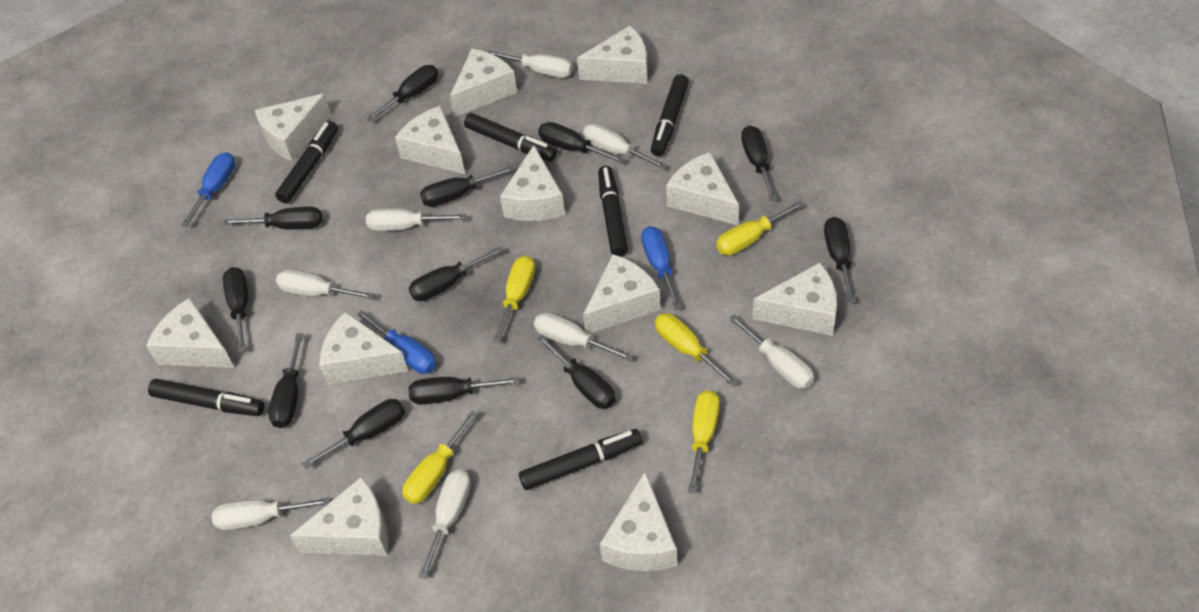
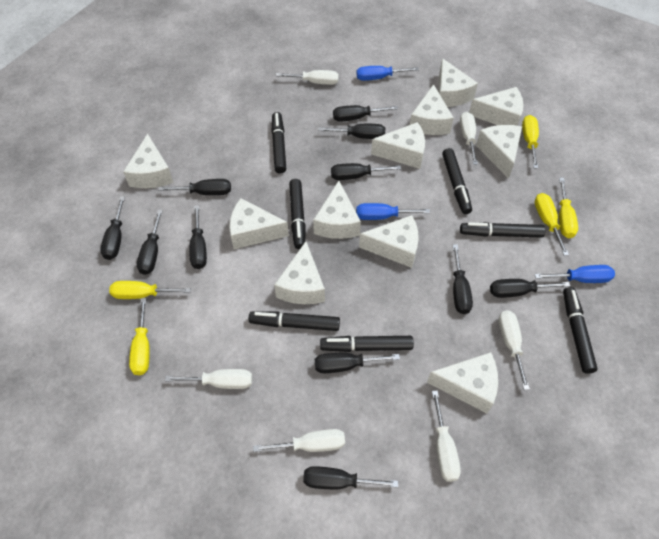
black marker: 6 -> 7
black screwdriver: 12 -> 11
white cheese: 12 -> 11
white screwdriver: 8 -> 6

